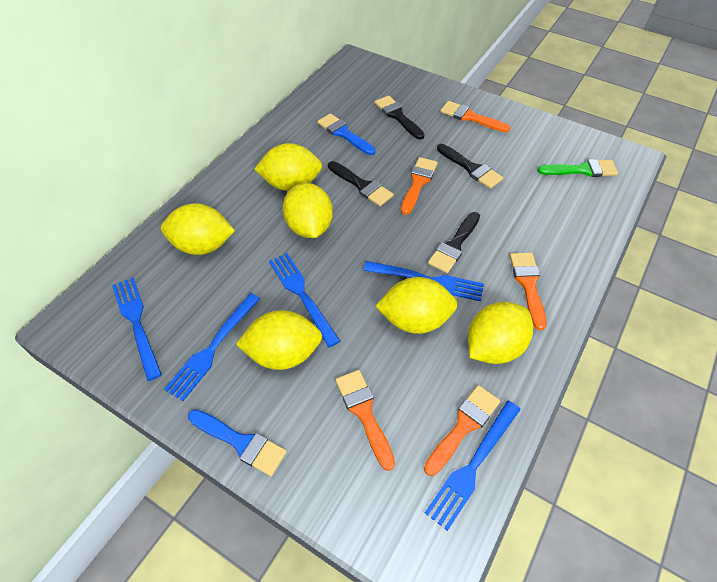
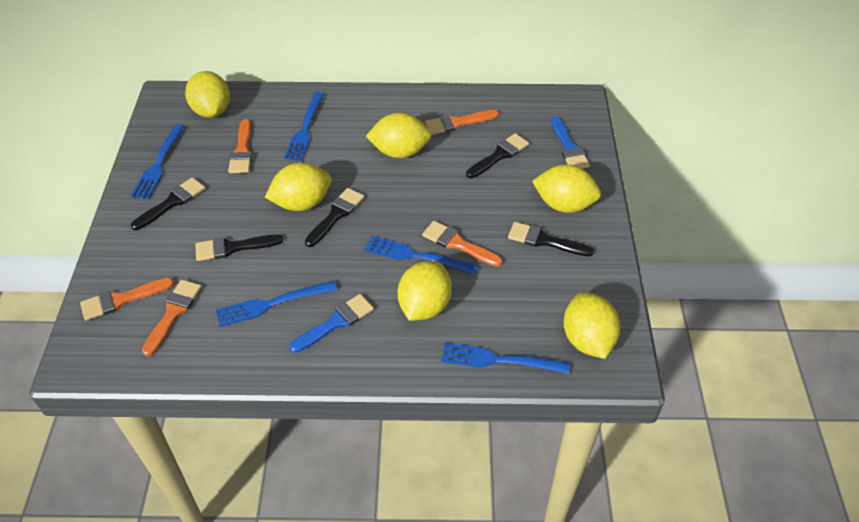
black brush: 4 -> 5
green brush: 1 -> 0

